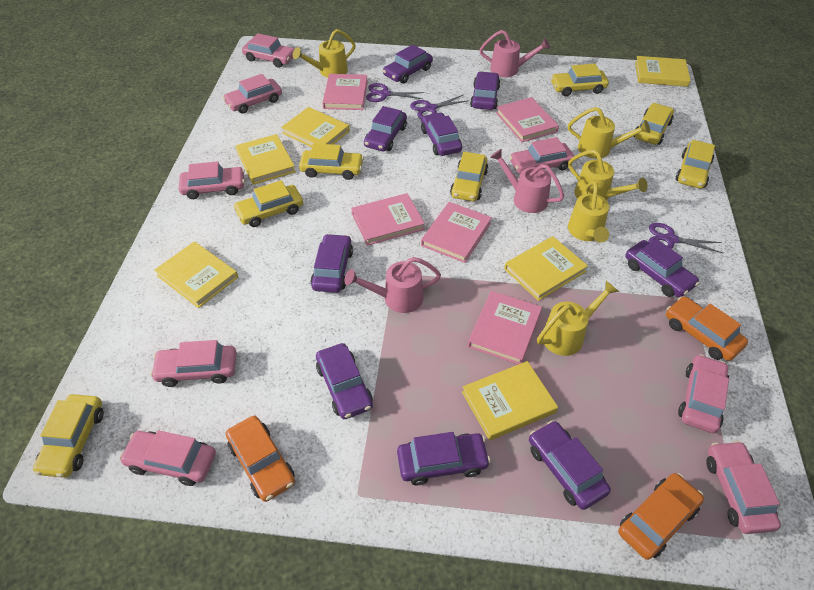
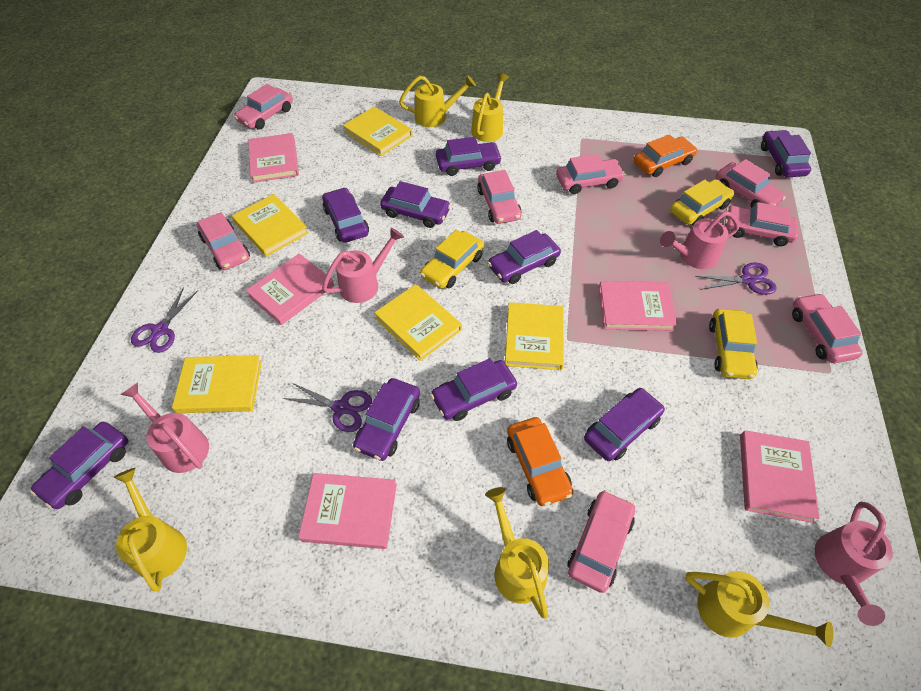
orange car: 3 -> 2
pink watering can: 3 -> 4
yellow book: 6 -> 5
yellow car: 7 -> 3

